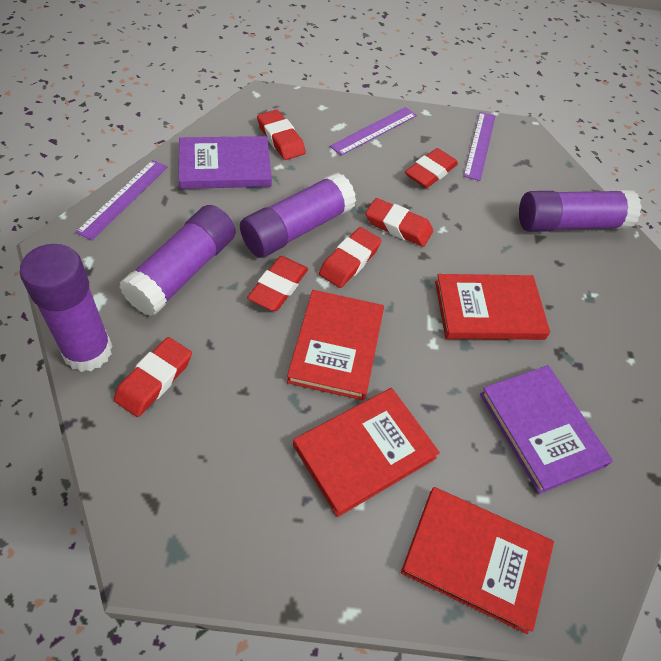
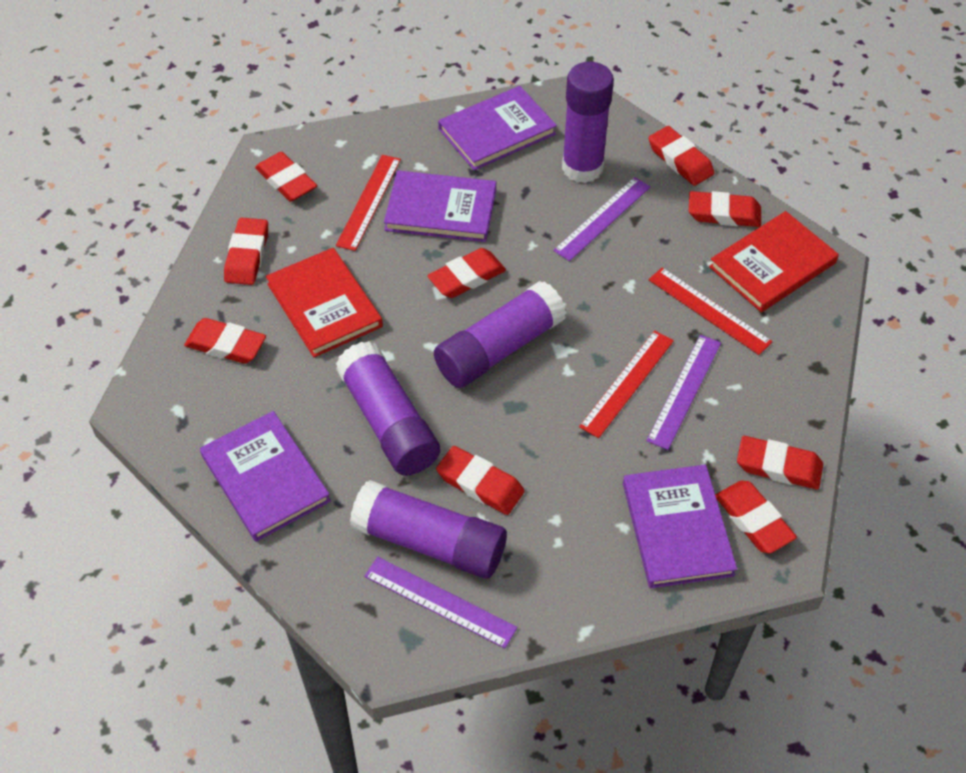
purple book: 2 -> 4
red book: 4 -> 2
red eraser: 6 -> 9
red ruler: 0 -> 3

